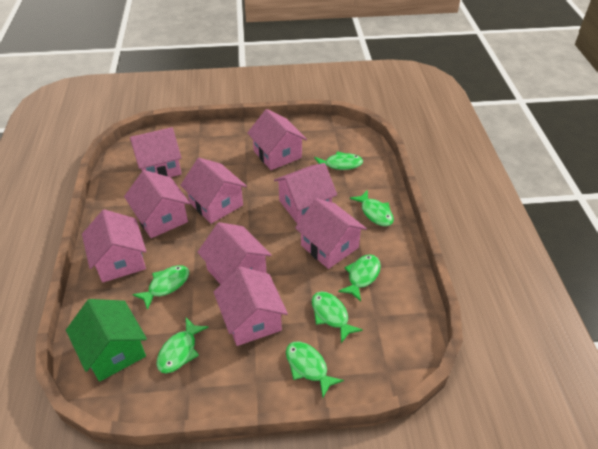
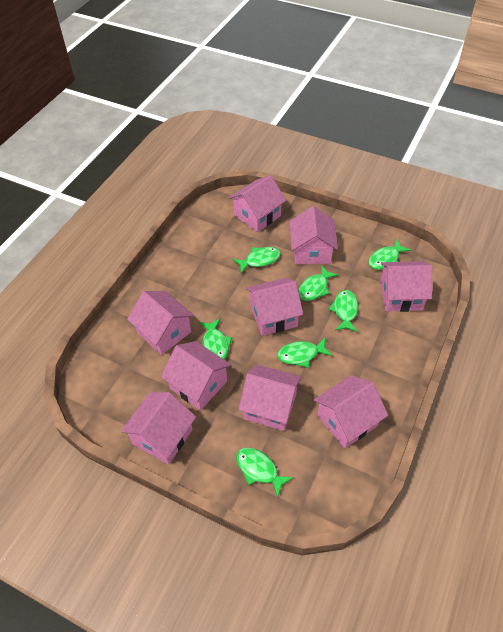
green house: 1 -> 0

